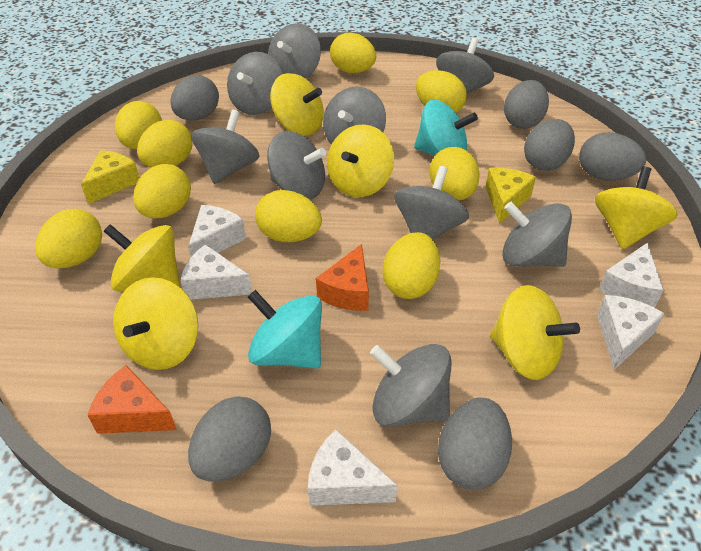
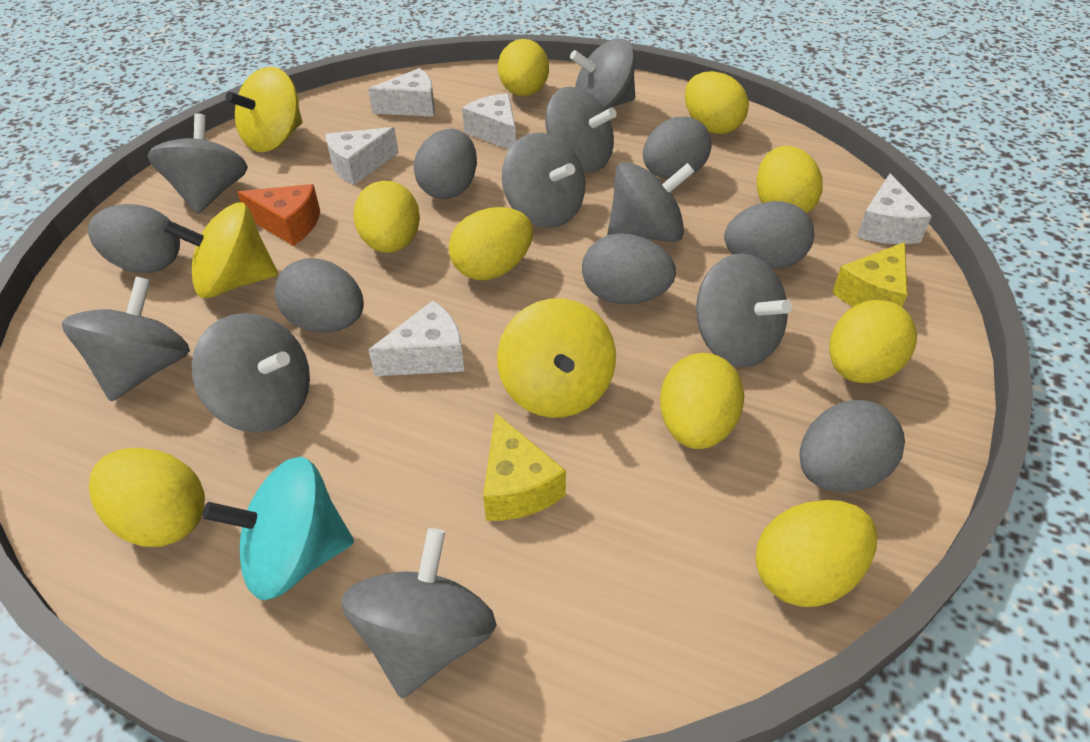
grey egg: 6 -> 7
orange cheese: 2 -> 1
turquoise spinning top: 2 -> 1
yellow spinning top: 6 -> 3

